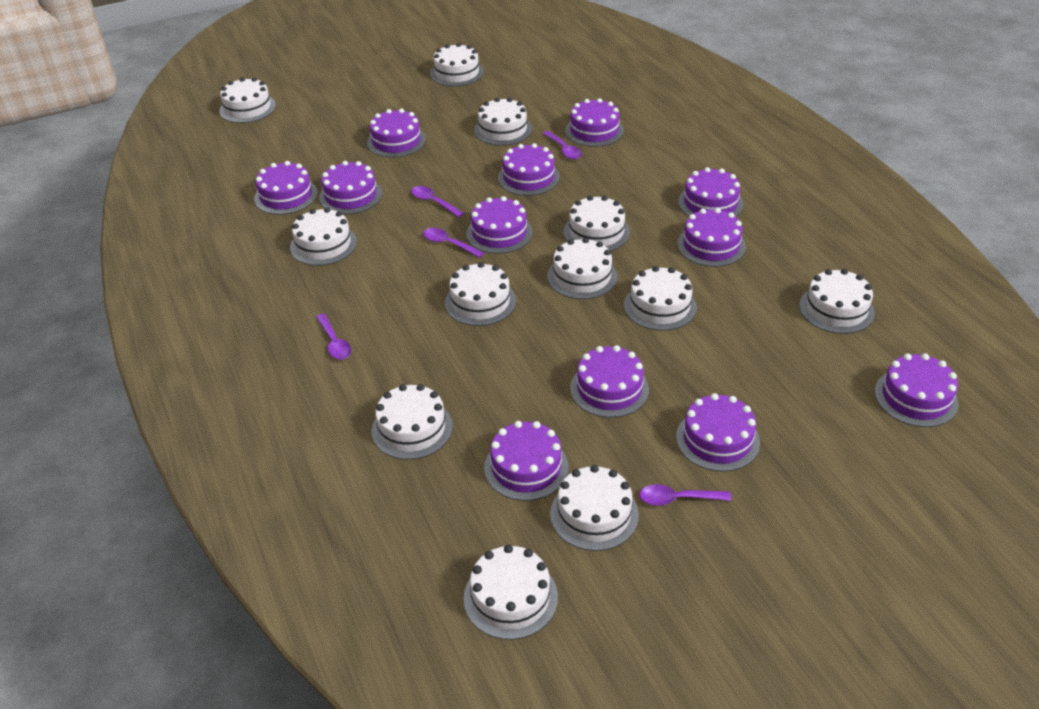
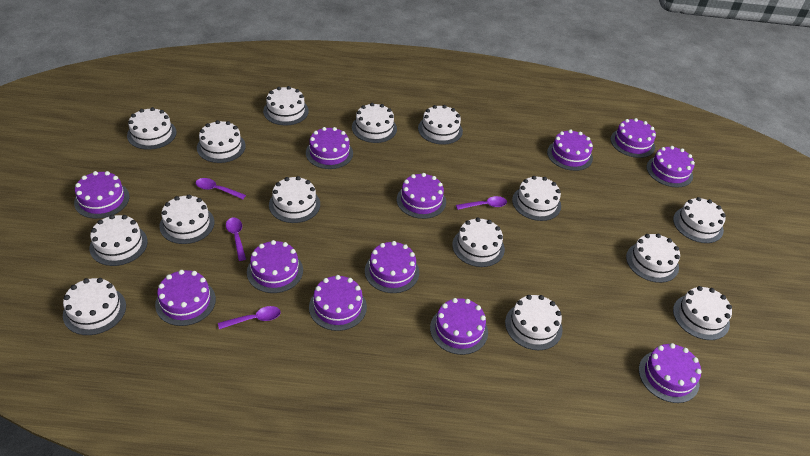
purple spoon: 5 -> 4
white cake: 12 -> 15

